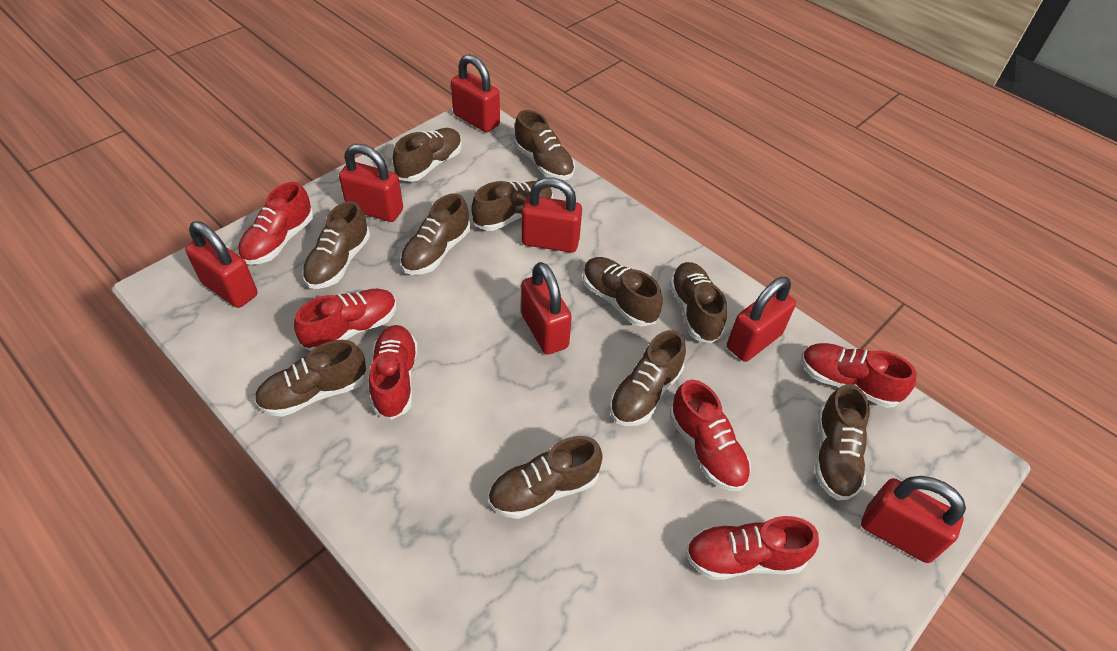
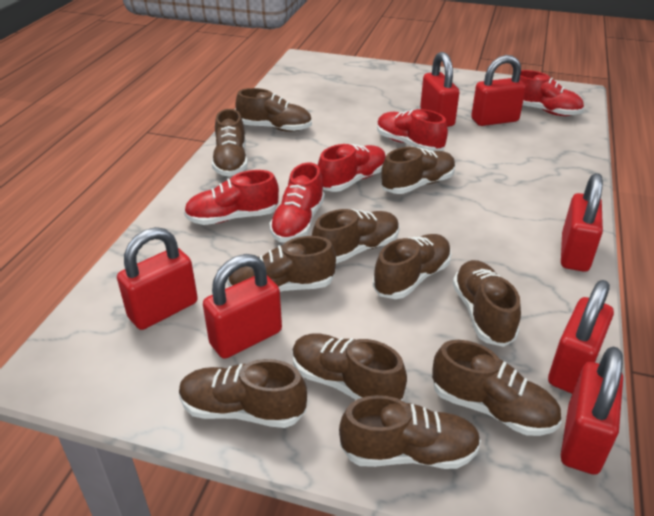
red shoe: 6 -> 5

